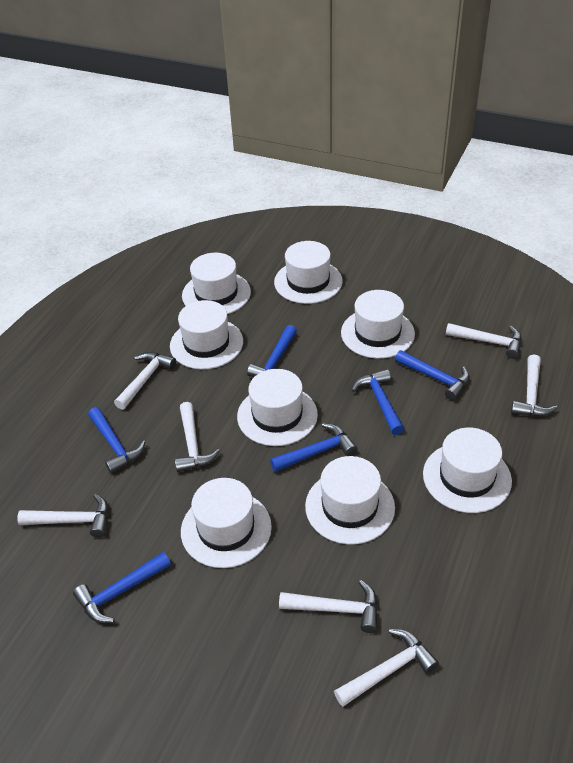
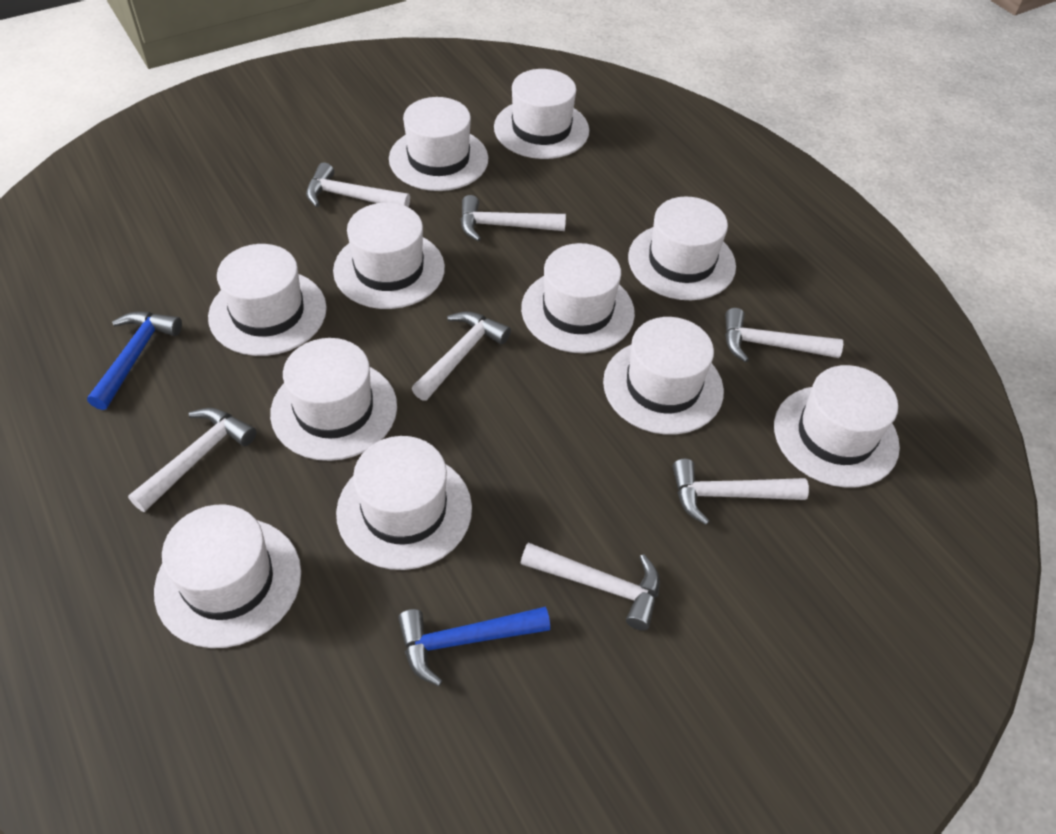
blue hammer: 6 -> 2
white hat: 8 -> 11

